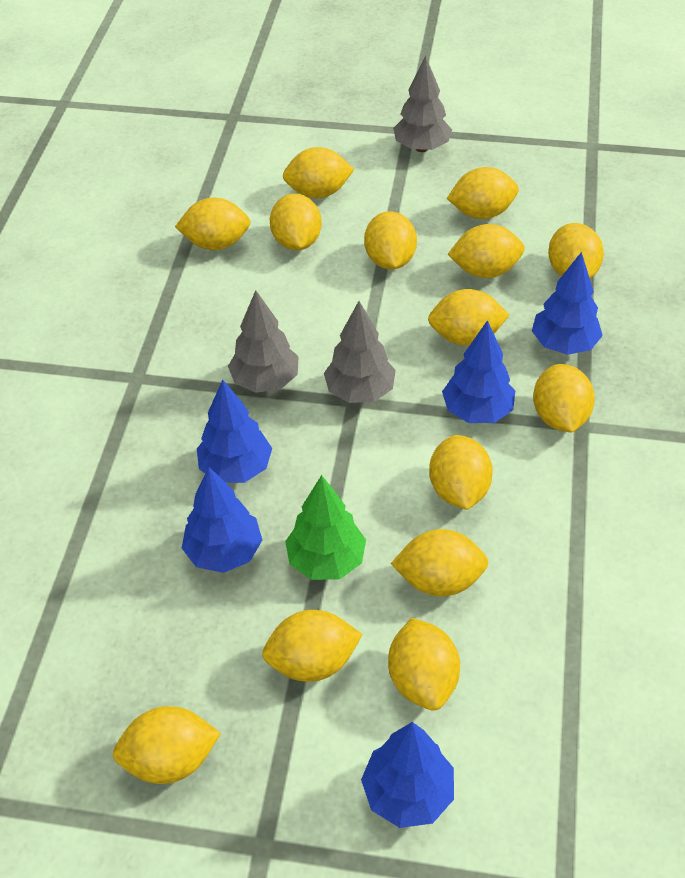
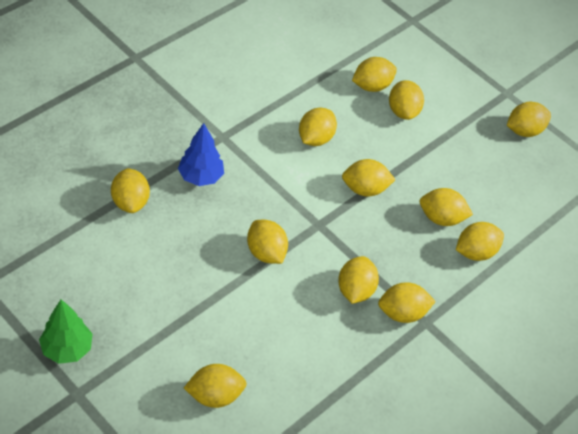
blue tree: 5 -> 1
grey tree: 3 -> 0
yellow lemon: 14 -> 12

